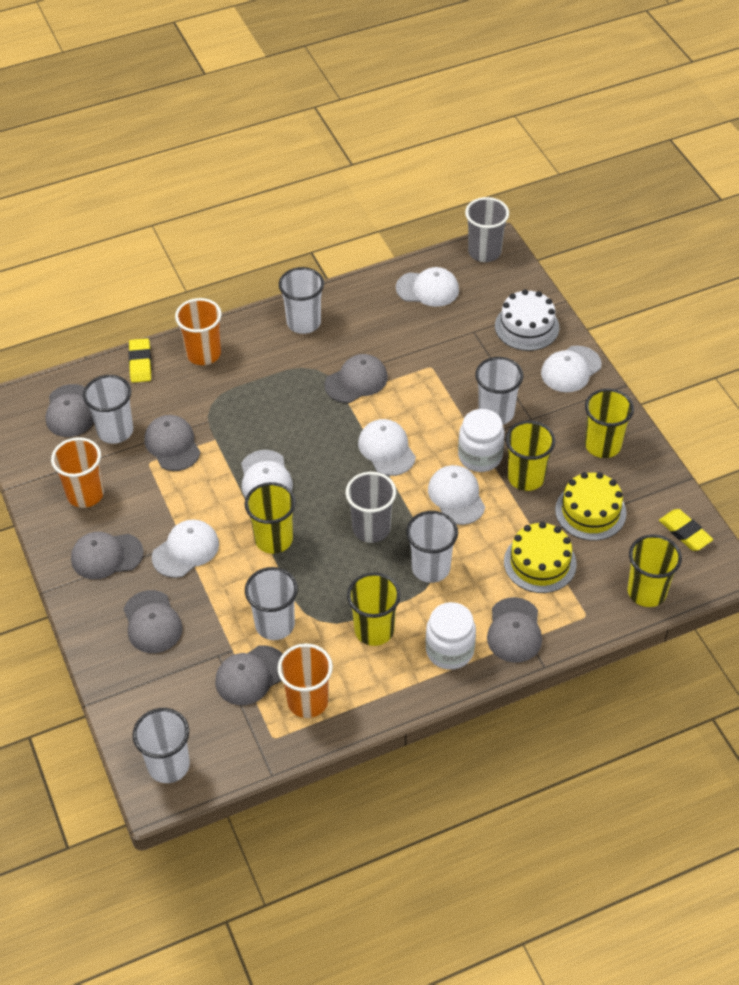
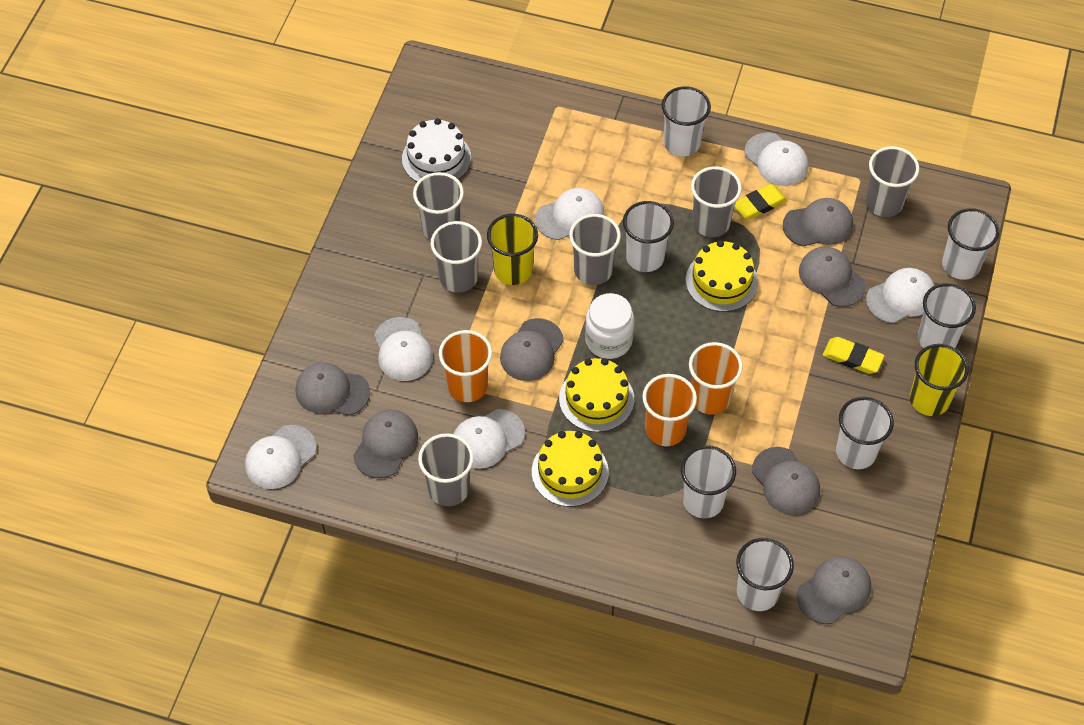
grey cup: 2 -> 6
white cup: 6 -> 7
white jar: 2 -> 1
yellow cake: 2 -> 3
yellow cup: 5 -> 2

